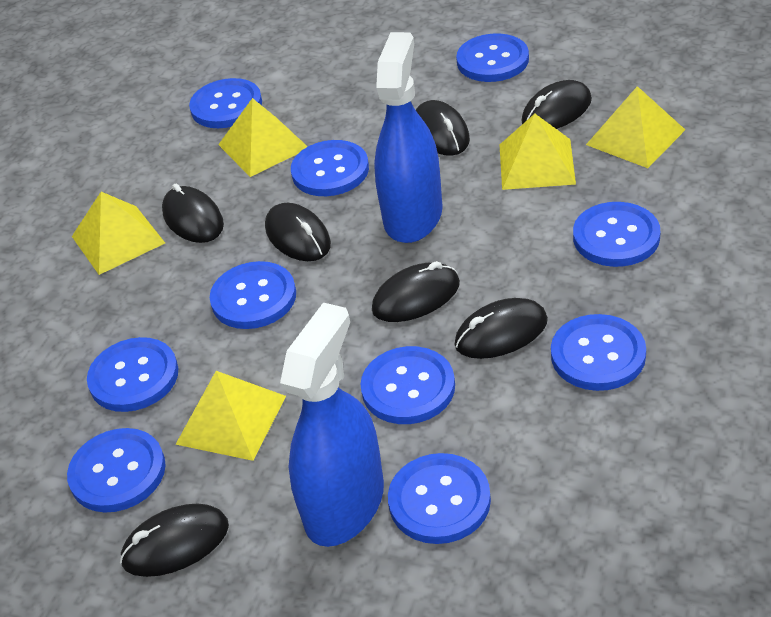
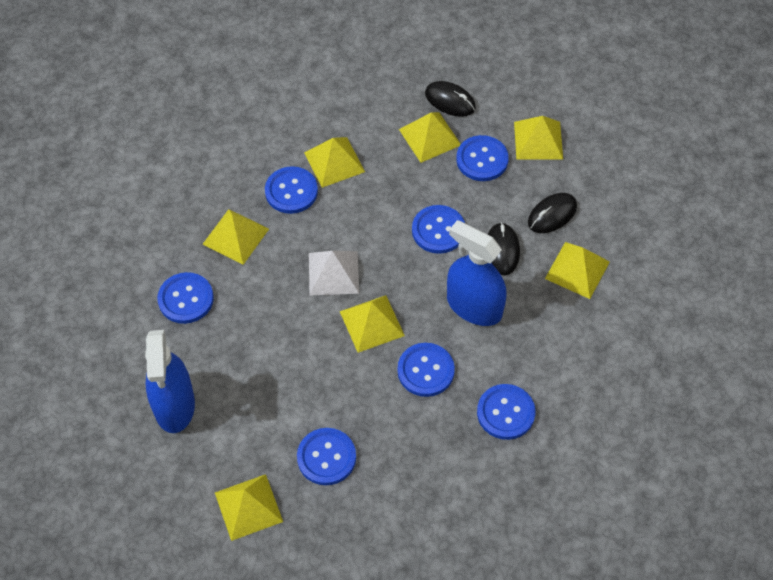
black mouse: 7 -> 3
blue button: 10 -> 7
white pyramid: 0 -> 1
yellow pyramid: 5 -> 7

